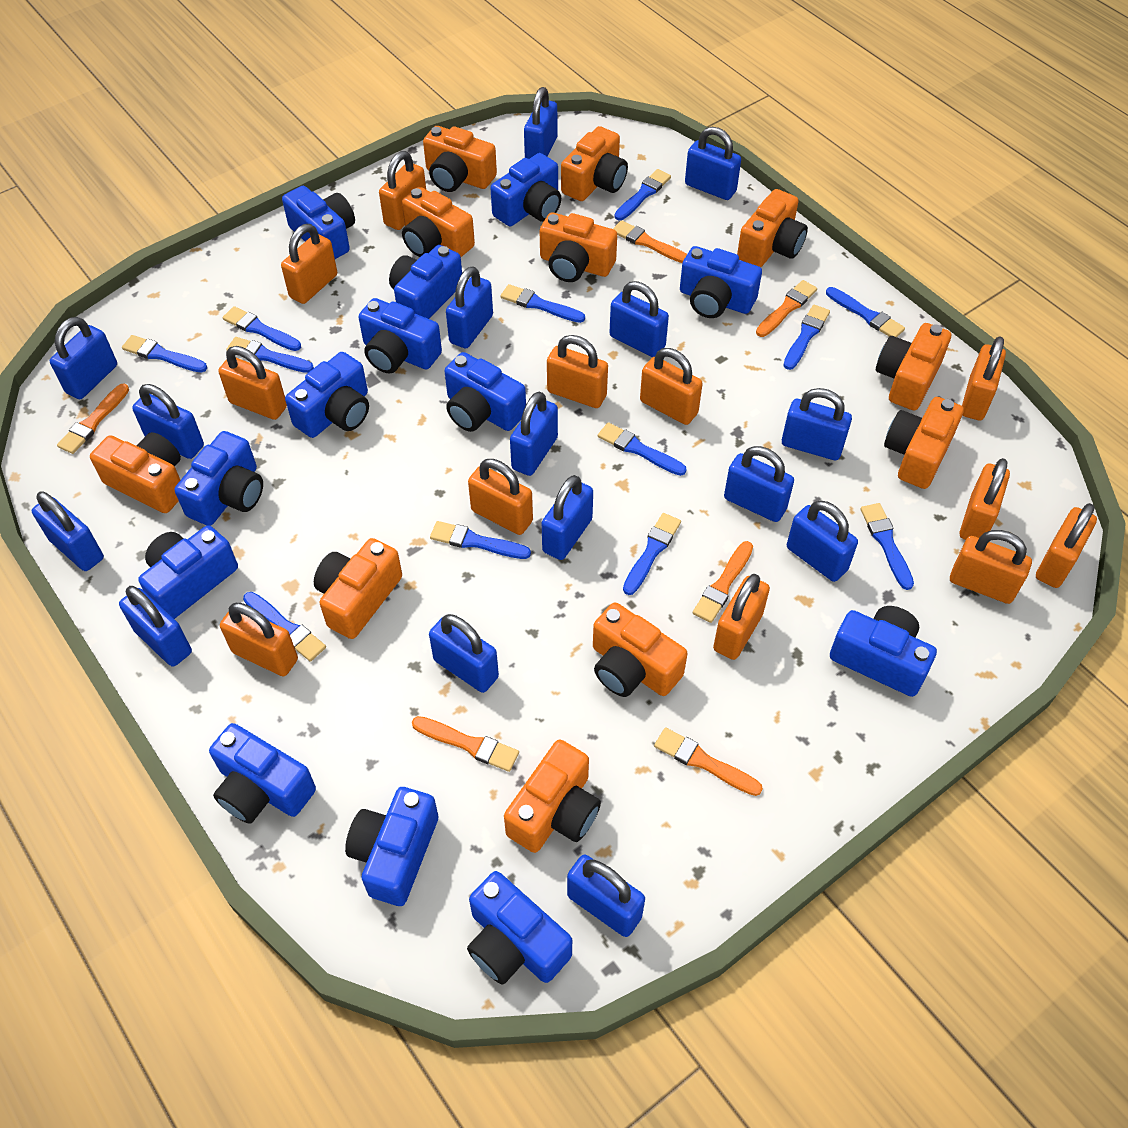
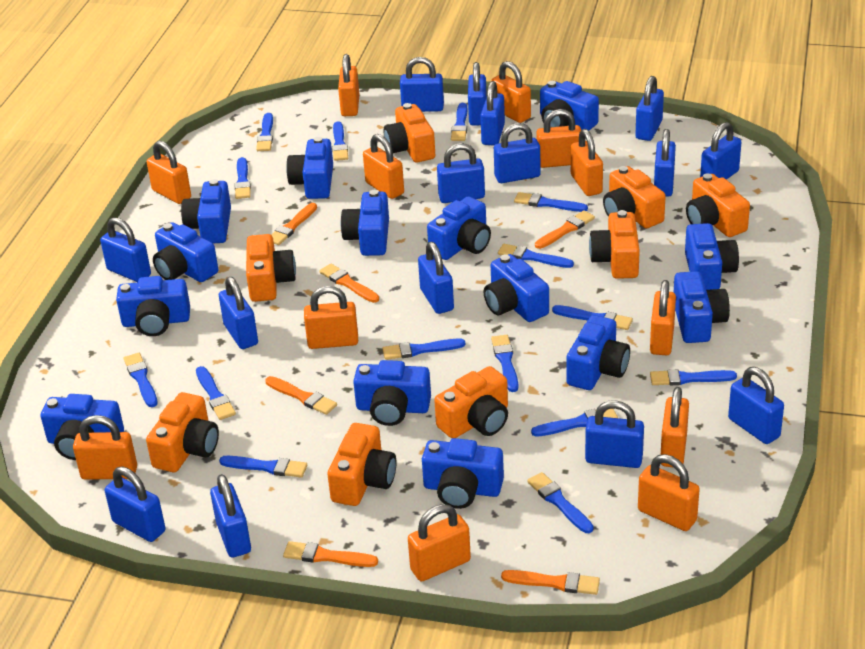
blue brush: 12 -> 15
blue camera: 13 -> 14
orange camera: 11 -> 8

